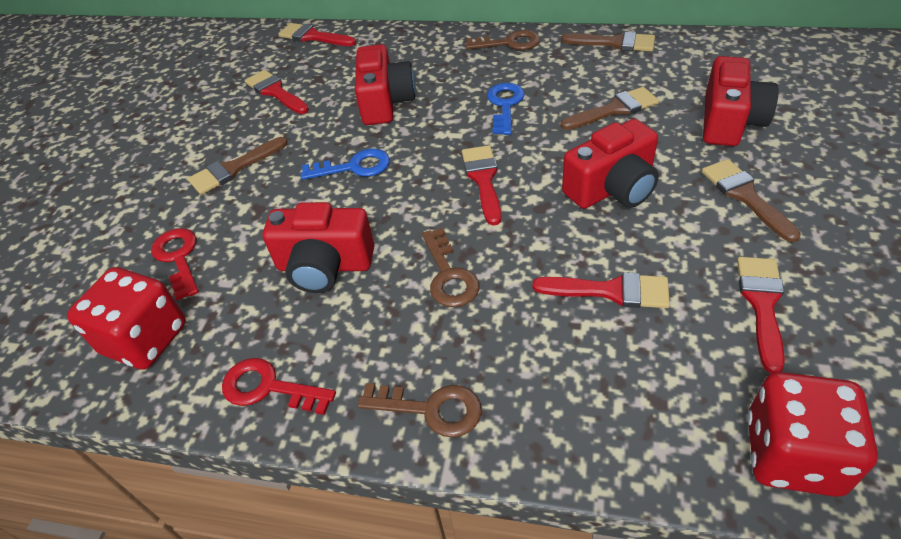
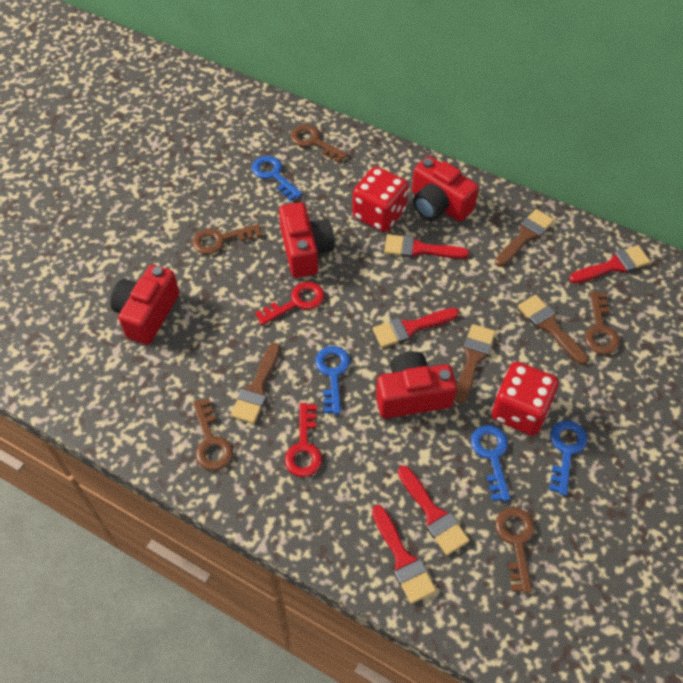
blue key: 2 -> 4
brown key: 3 -> 5

